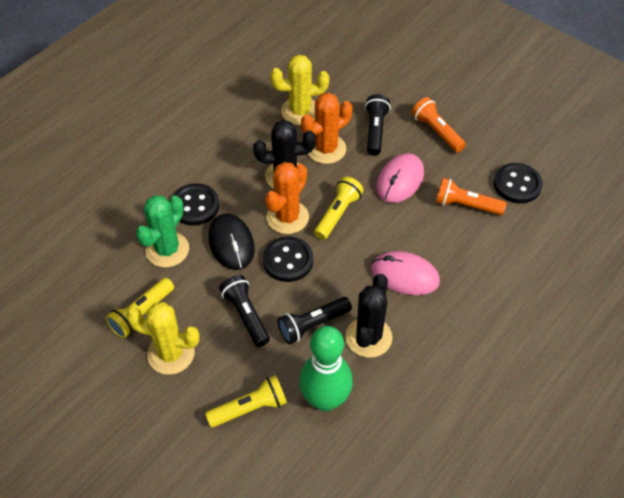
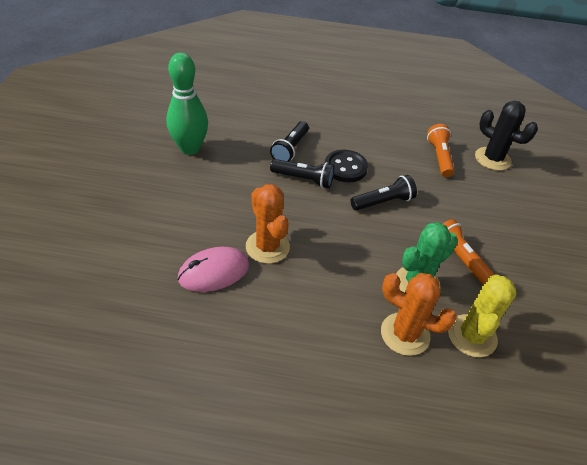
black button: 3 -> 1
black cactus: 2 -> 1
black mouse: 1 -> 0
pink mouse: 2 -> 1
yellow cactus: 2 -> 1
yellow flashlight: 3 -> 0

